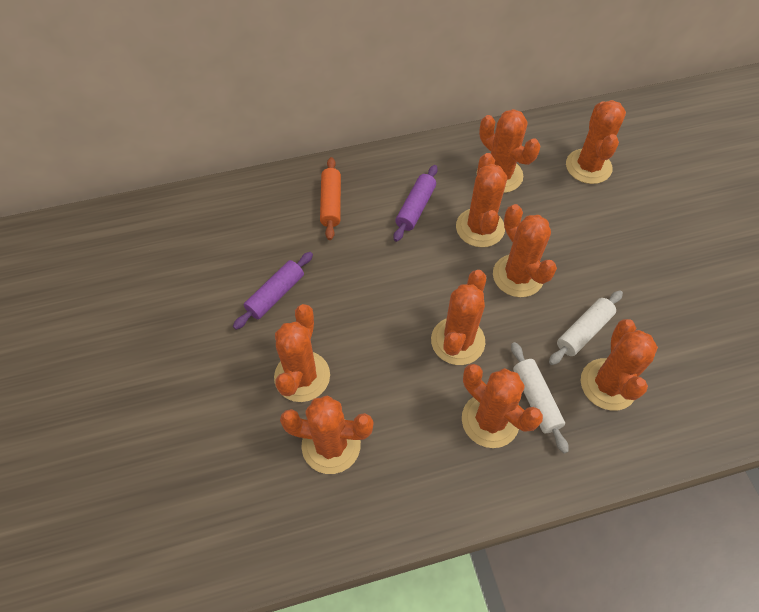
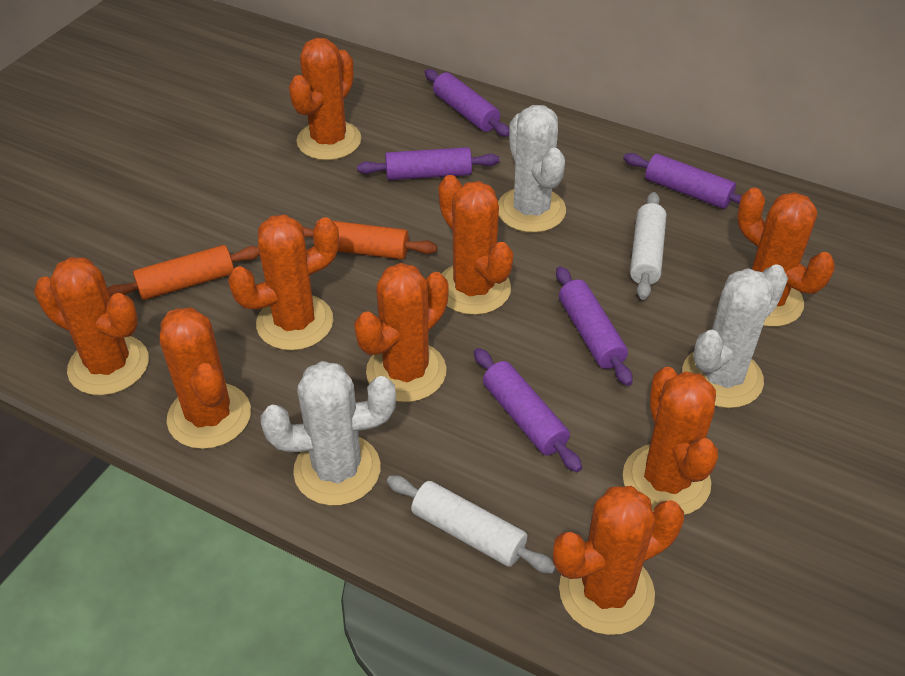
orange rolling pin: 1 -> 2
purple rolling pin: 2 -> 5
white cactus: 0 -> 3

